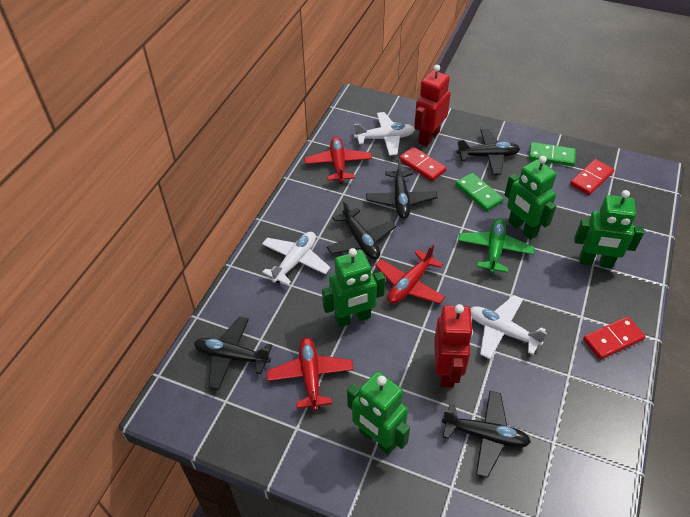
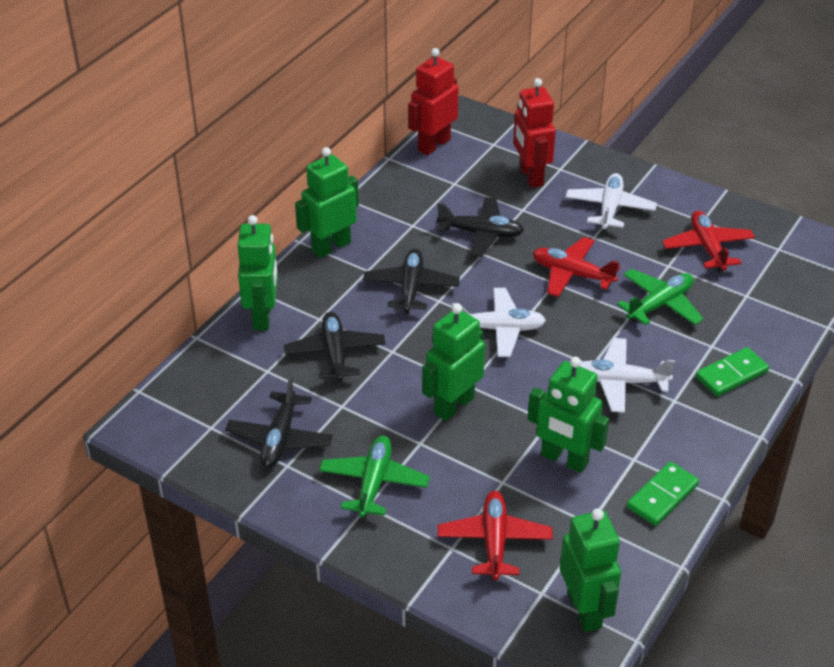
black plane: 5 -> 4
green plane: 1 -> 2
green robot: 4 -> 5
red domino: 3 -> 0

